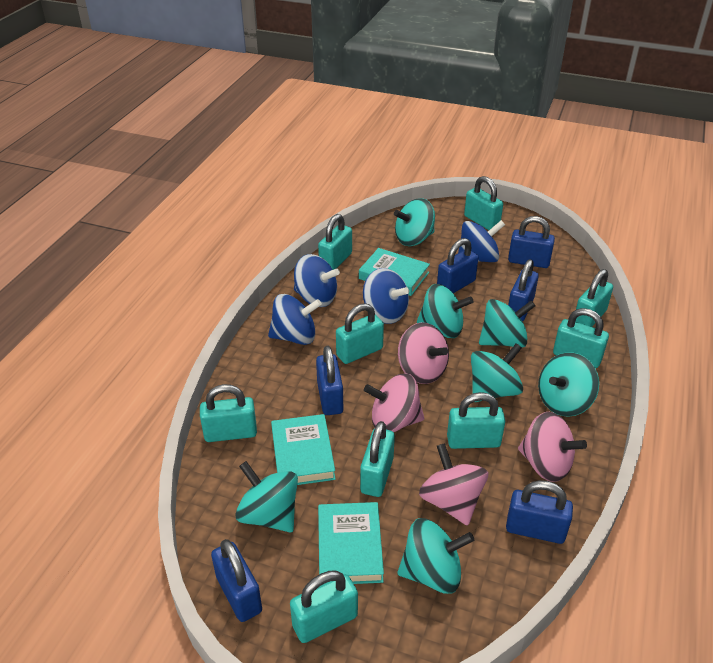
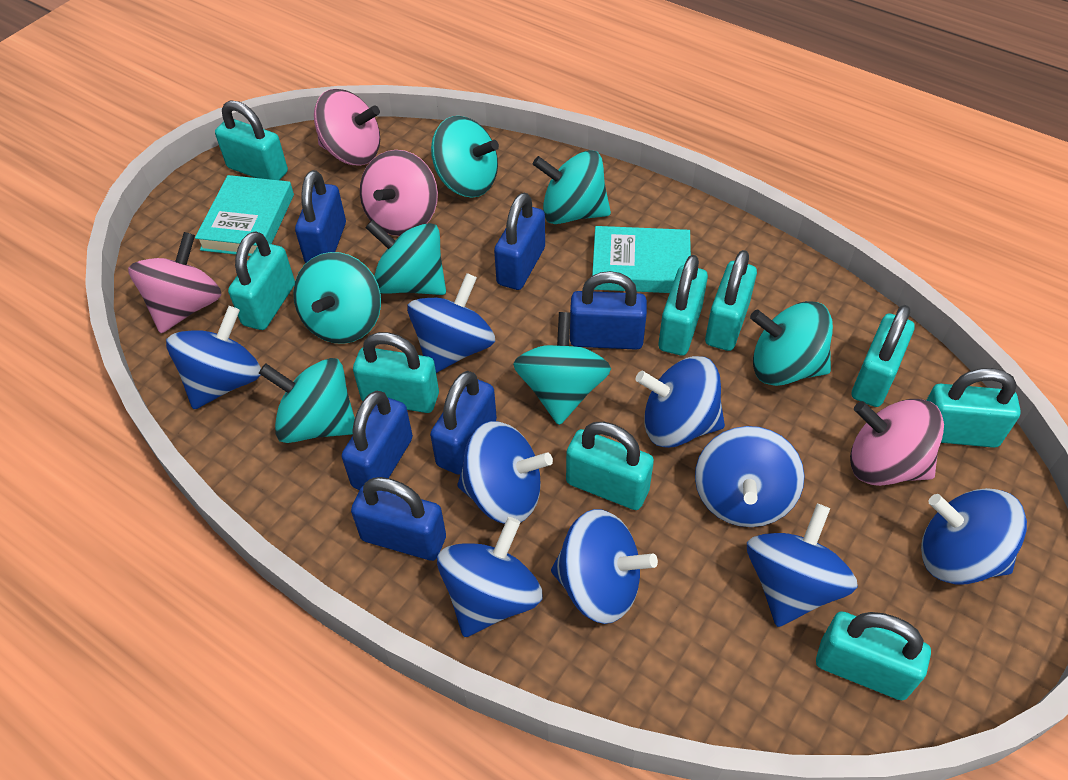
blue spinning top: 4 -> 9
turquoise book: 3 -> 2

